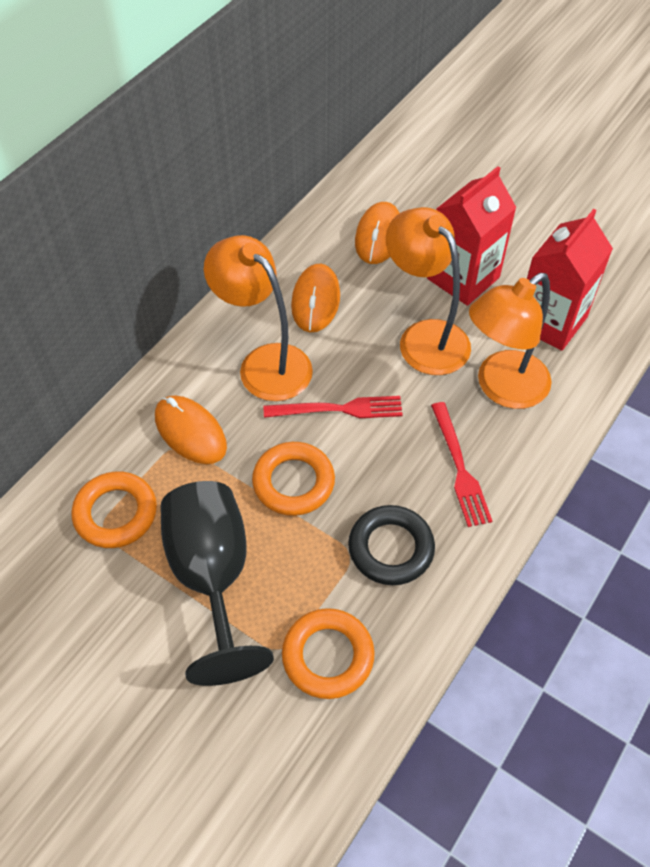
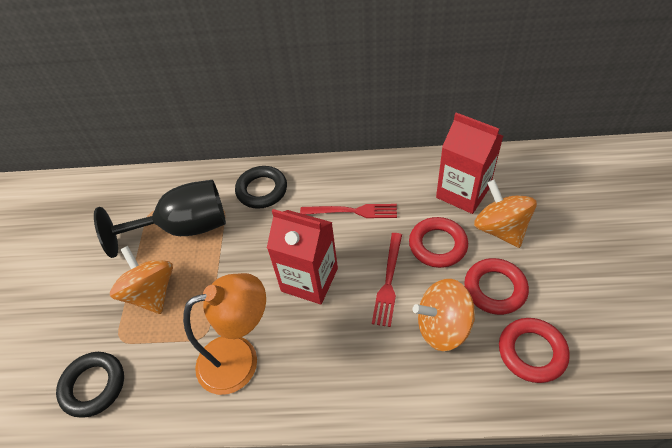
black ring: 1 -> 2
orange lamp: 3 -> 1
orange mouse: 3 -> 0
orange ring: 3 -> 0
orange spinning top: 0 -> 3
red ring: 0 -> 3

